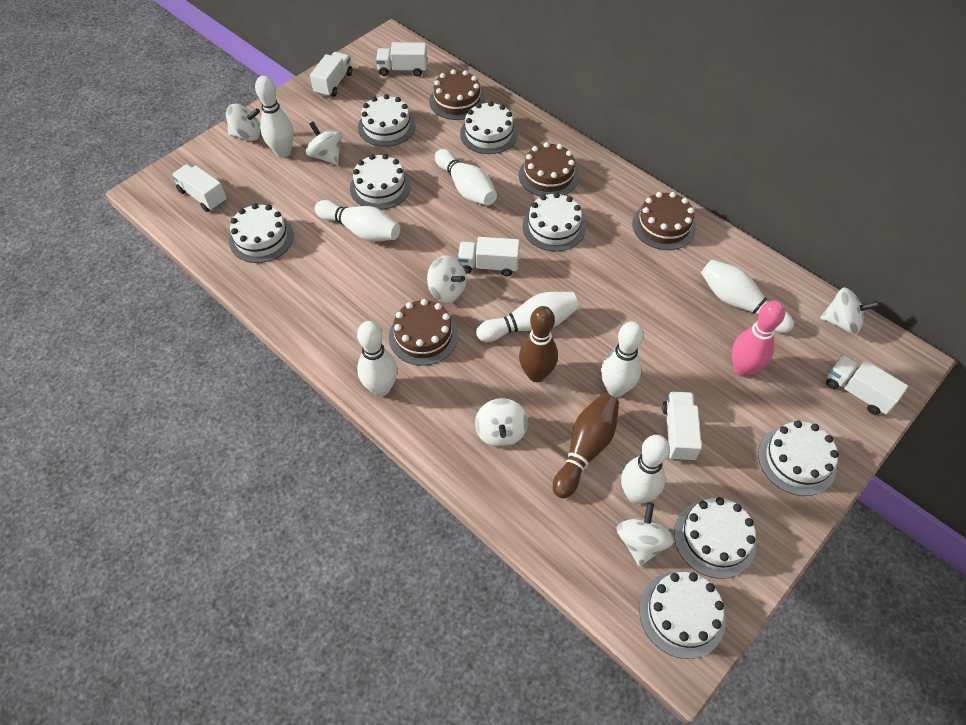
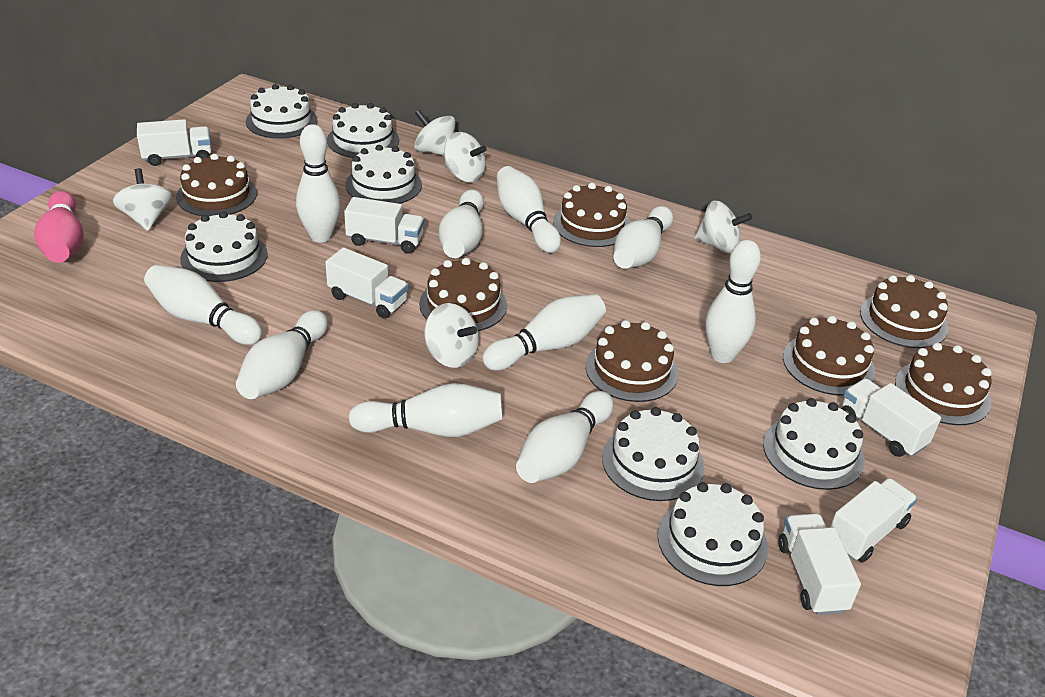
brown bowling pin: 2 -> 0
brown cake: 4 -> 7
white bowling pin: 8 -> 10
white cake: 8 -> 7
white spinning top: 6 -> 5

